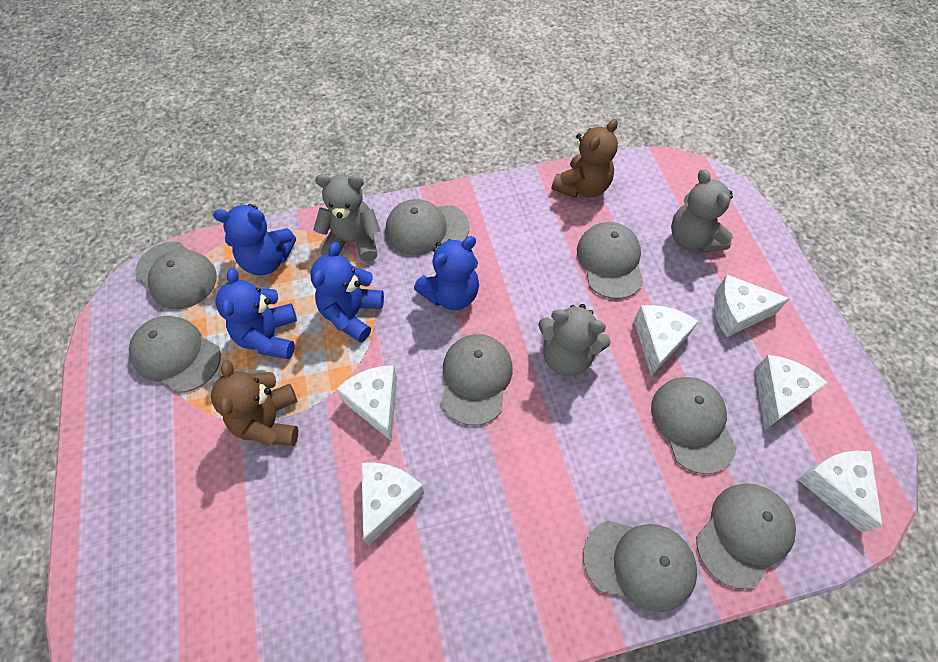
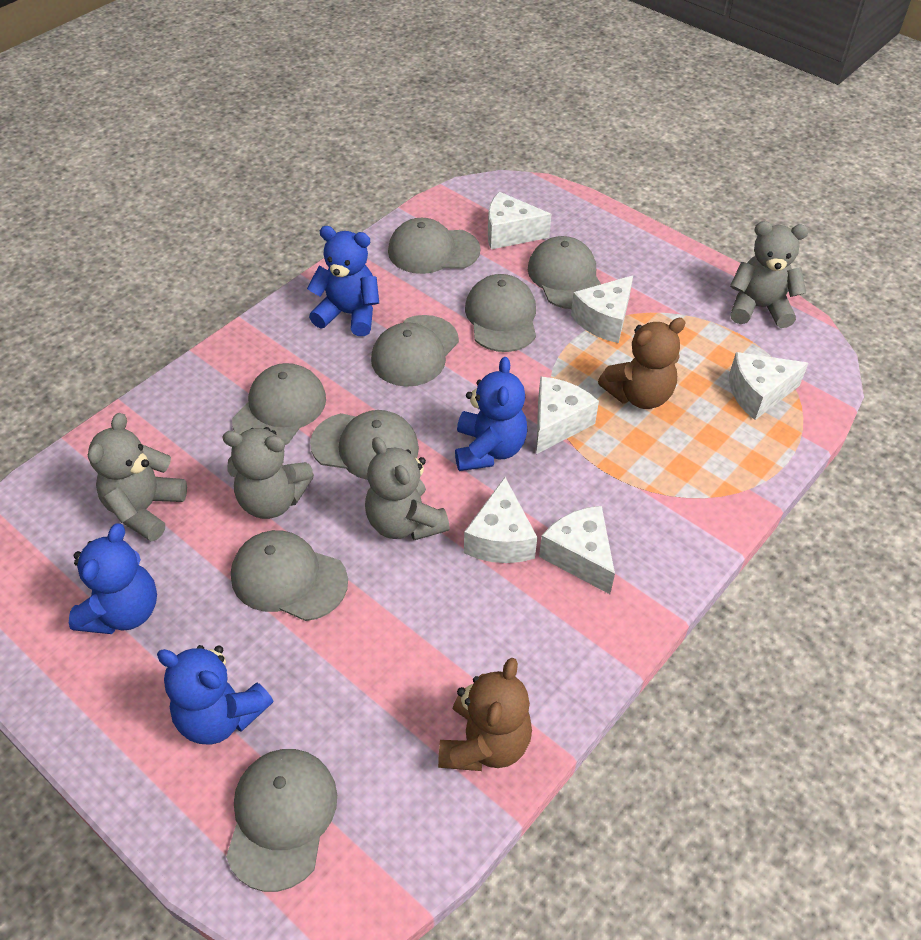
grey teddy bear: 3 -> 4

